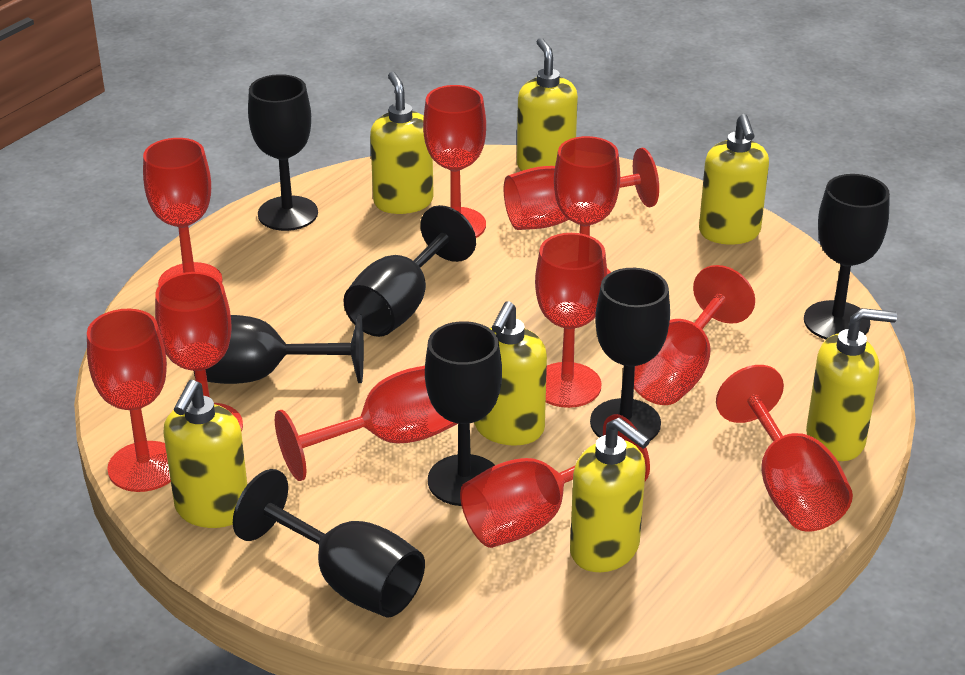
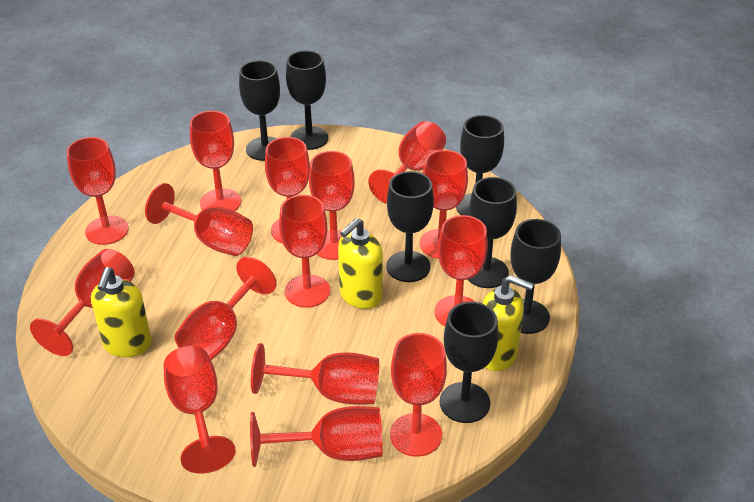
red goblet: 11 -> 15
yellow soap dispenser: 7 -> 3

